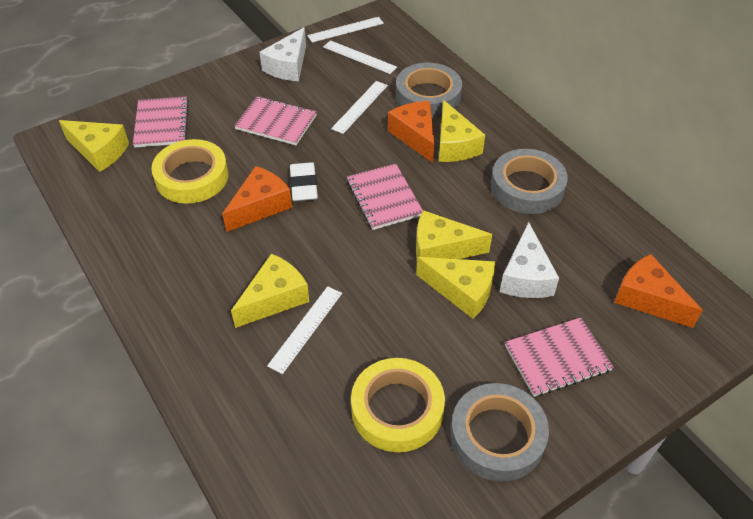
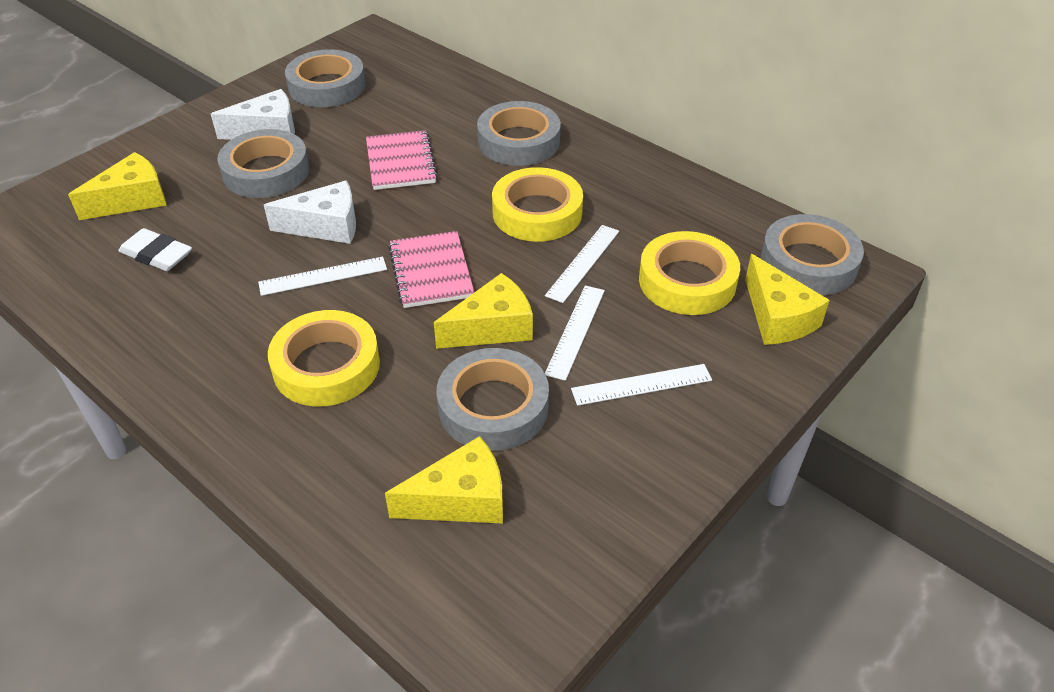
grey tape: 3 -> 5
orange cheese: 3 -> 0
pink notebook: 4 -> 2
yellow cheese: 5 -> 4
yellow tape: 2 -> 3

